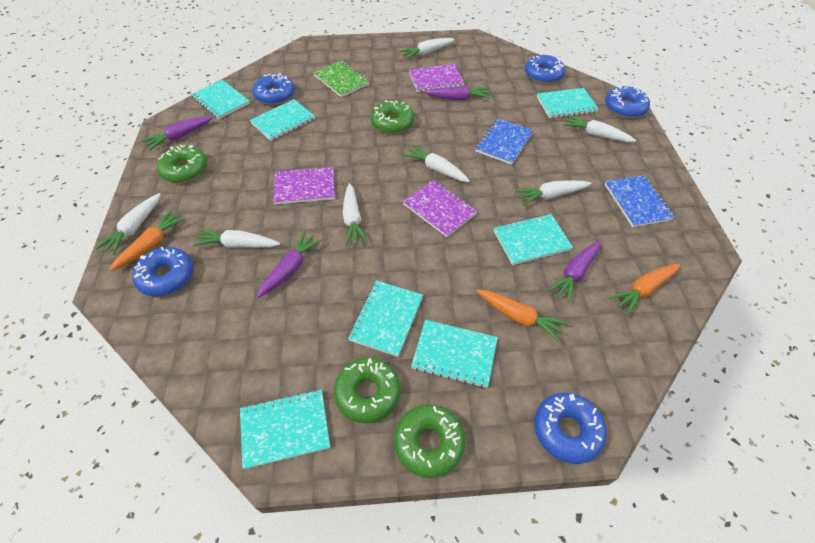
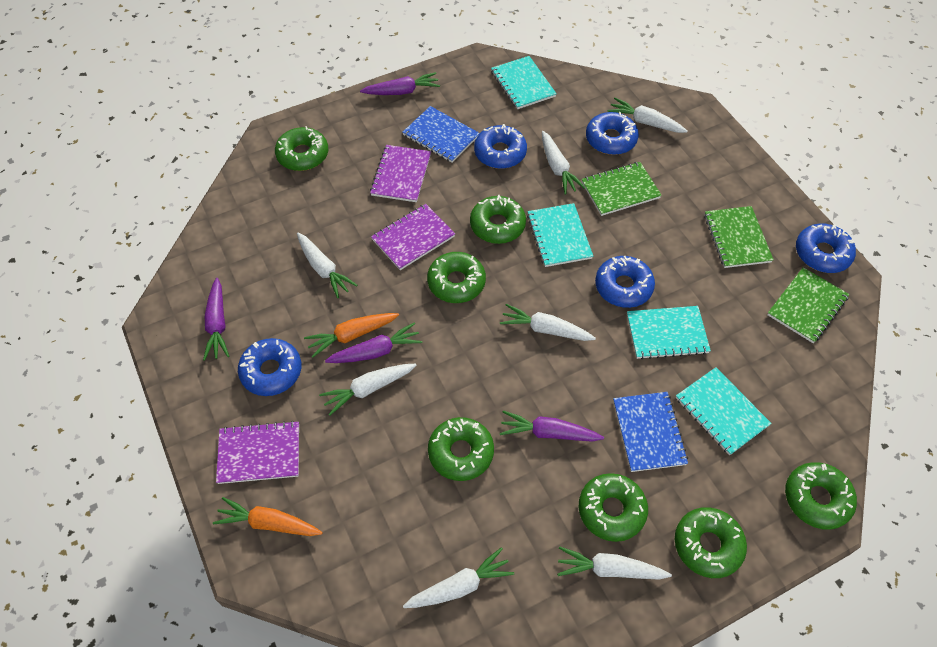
green donut: 4 -> 7
green notebook: 1 -> 3
orange carrot: 3 -> 2
turquoise notebook: 7 -> 4

